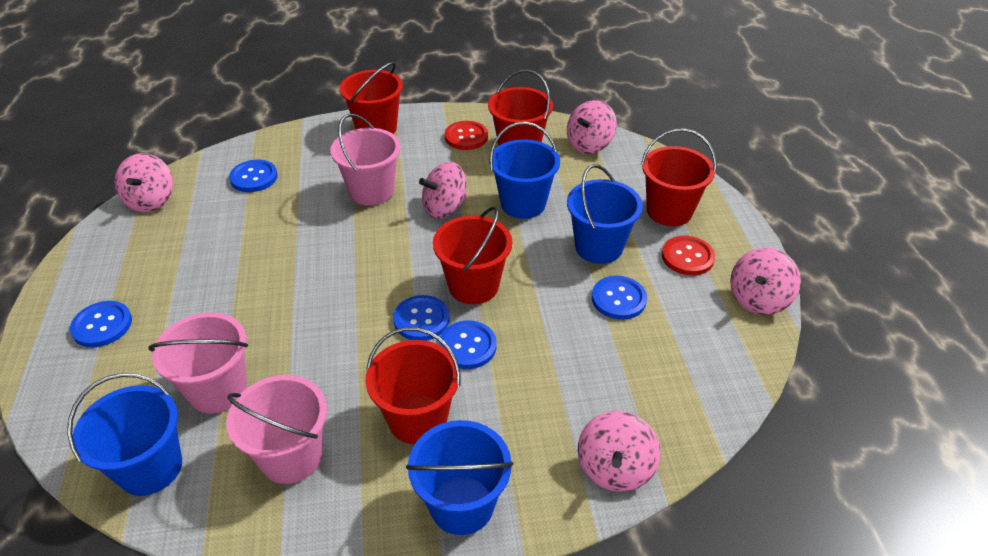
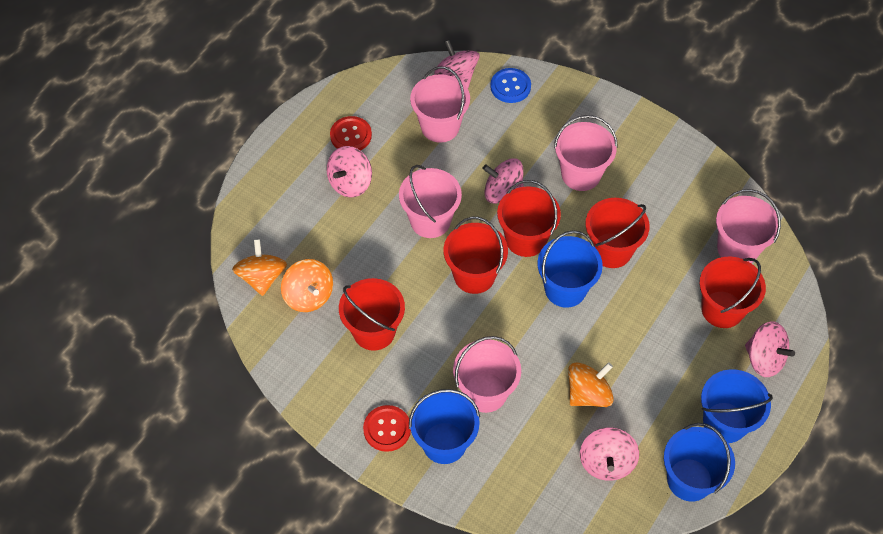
blue button: 5 -> 1
orange spinning top: 0 -> 3
pink bucket: 3 -> 5

